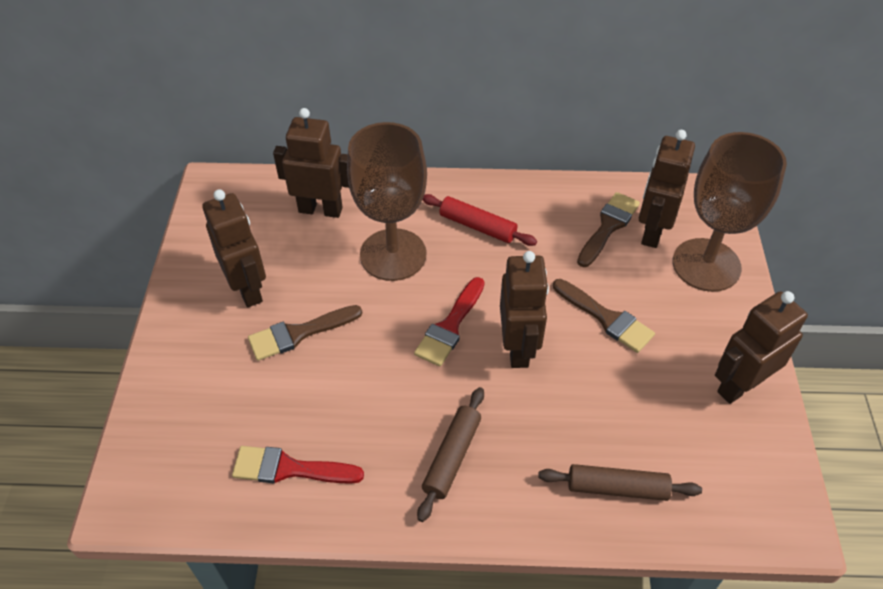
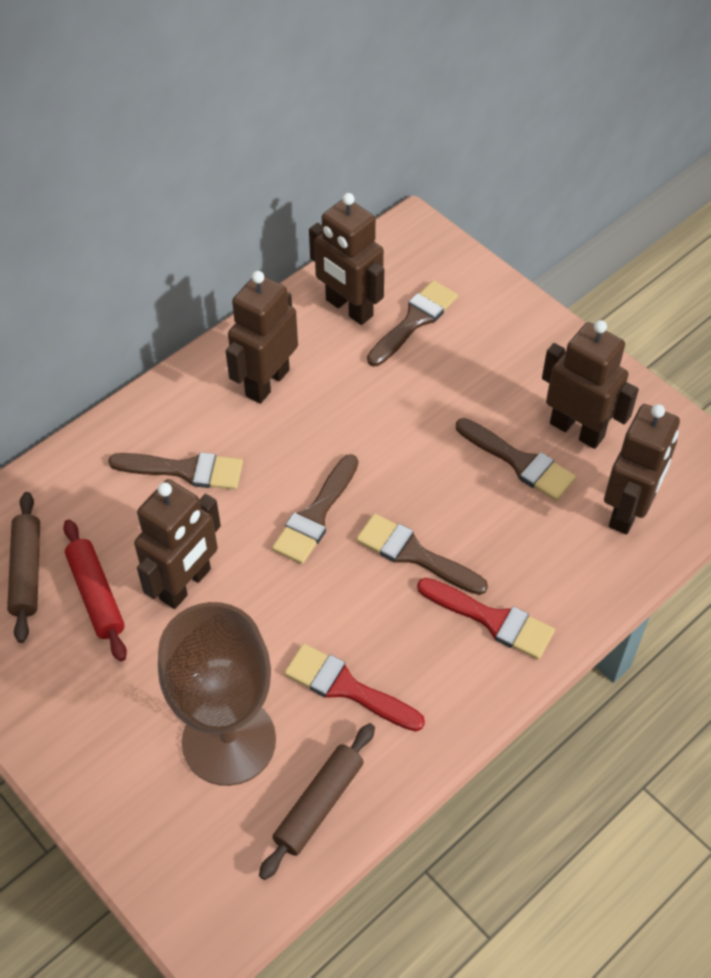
brown brush: 3 -> 5
brown goblet: 2 -> 1

